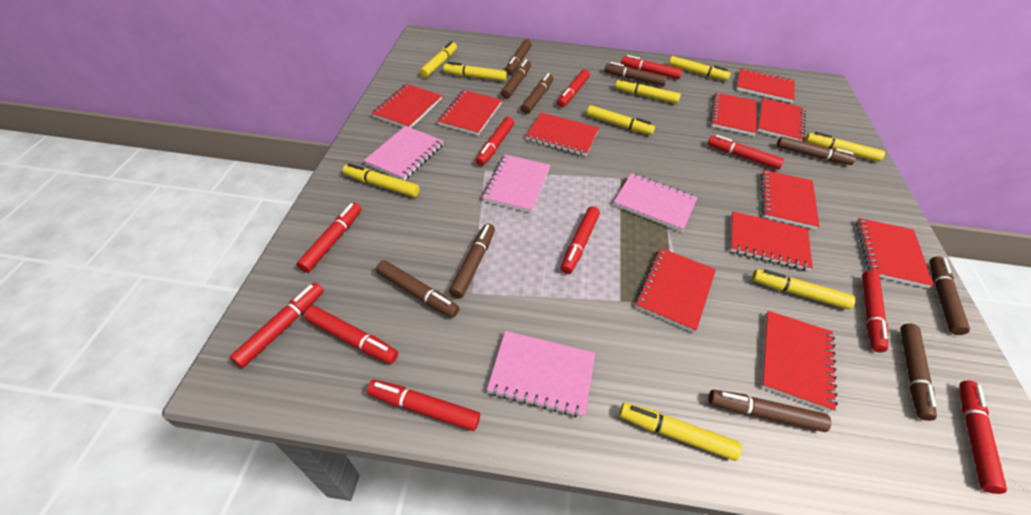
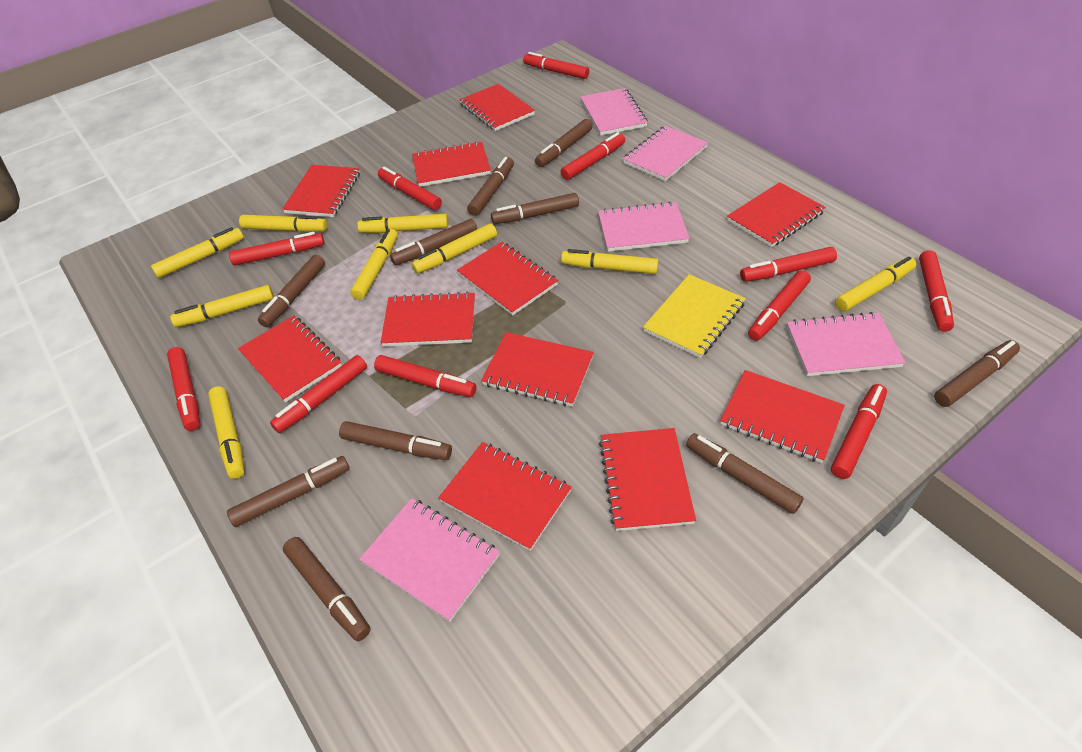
pink notebook: 4 -> 5
yellow notebook: 0 -> 1

